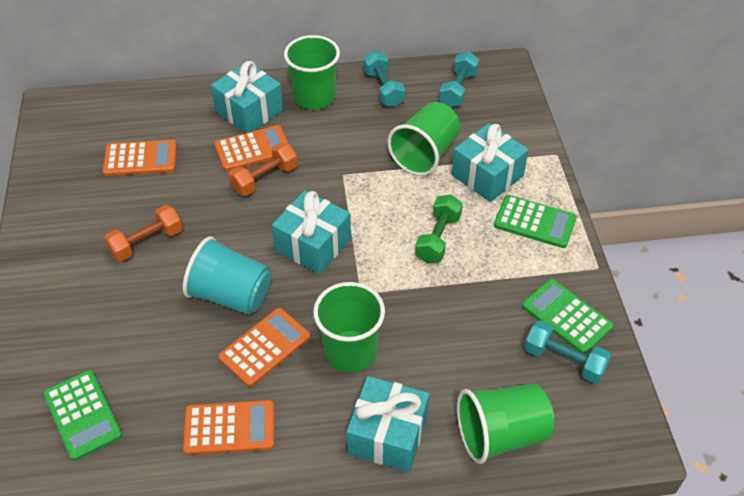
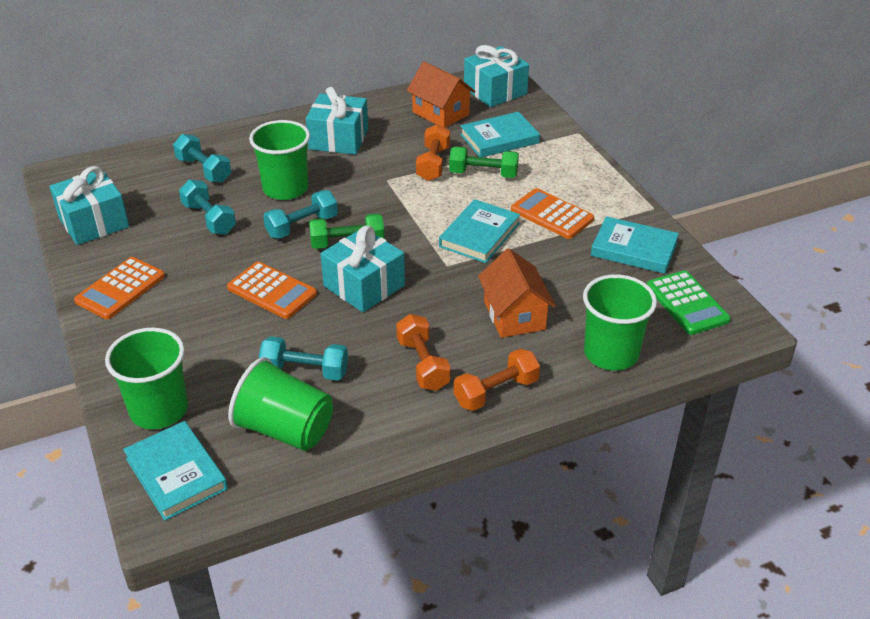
green calculator: 3 -> 1
green dumbbell: 1 -> 2
orange calculator: 4 -> 3
orange dumbbell: 2 -> 3
orange house: 0 -> 2
turquoise book: 0 -> 4
turquoise cup: 1 -> 0
turquoise dumbbell: 3 -> 4

